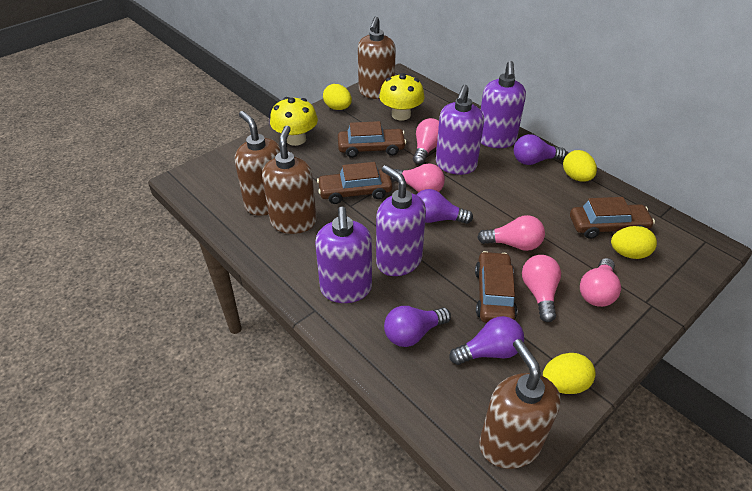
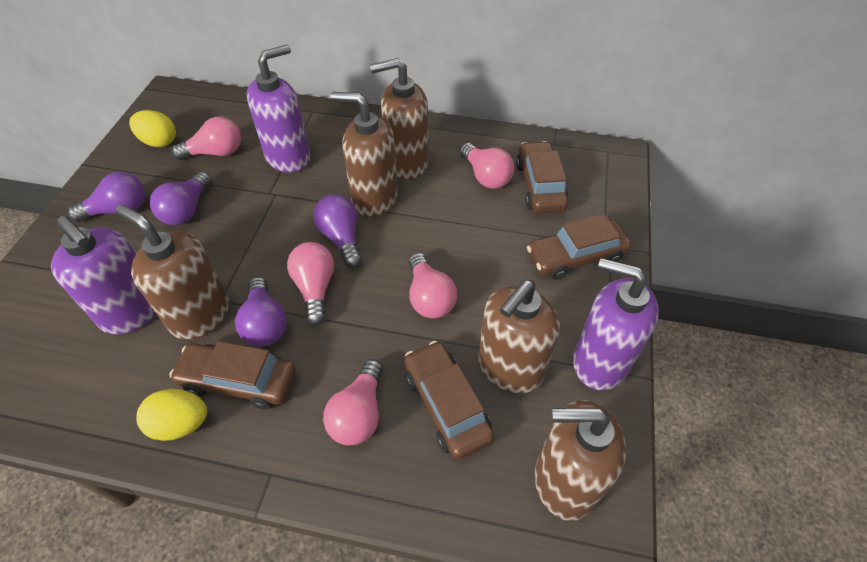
brown soap dispenser: 4 -> 5
purple soap dispenser: 4 -> 3
yellow egg: 4 -> 2
yellow mushroom: 2 -> 0

